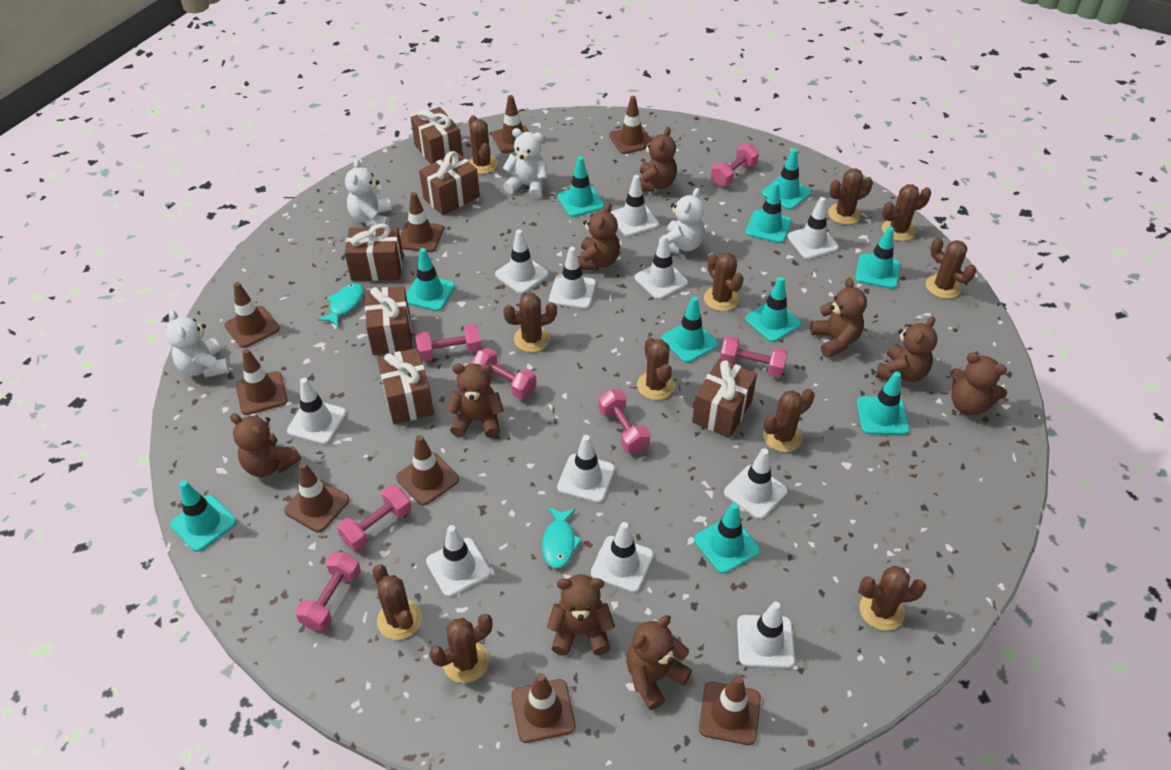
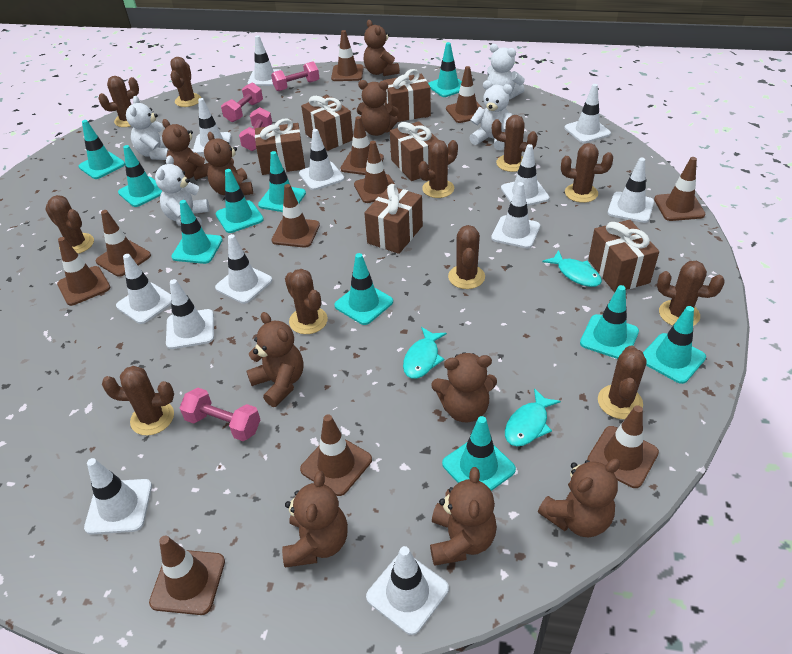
brown traffic cone: 9 -> 11
pink dumbbell: 7 -> 4
turquoise fish: 2 -> 3
white traffic cone: 11 -> 12

